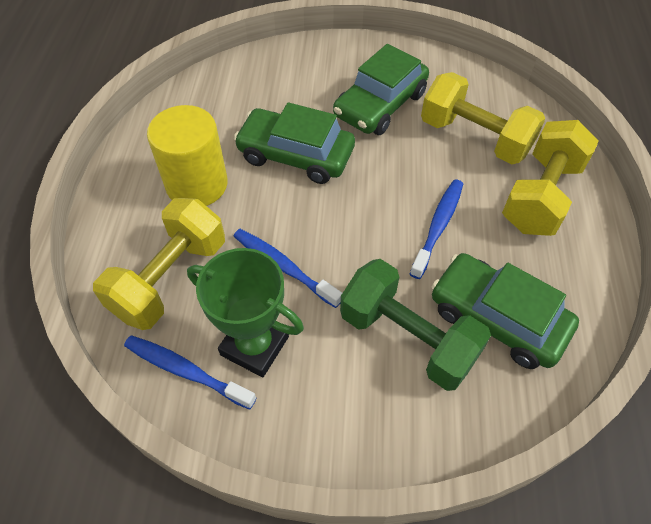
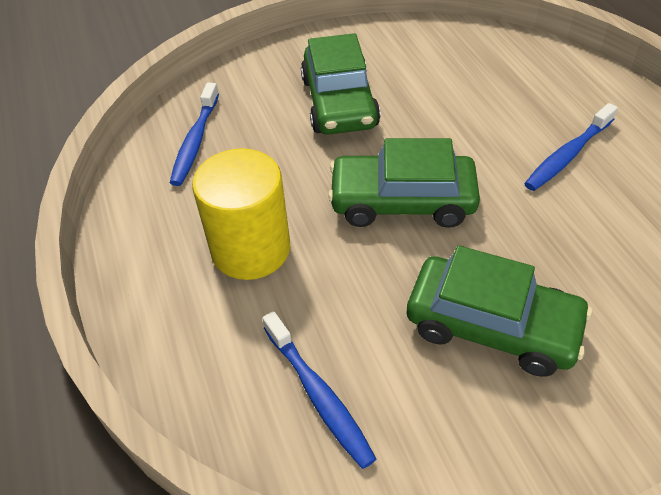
green dumbbell: 1 -> 0
green trophy: 1 -> 0
yellow dumbbell: 3 -> 0

